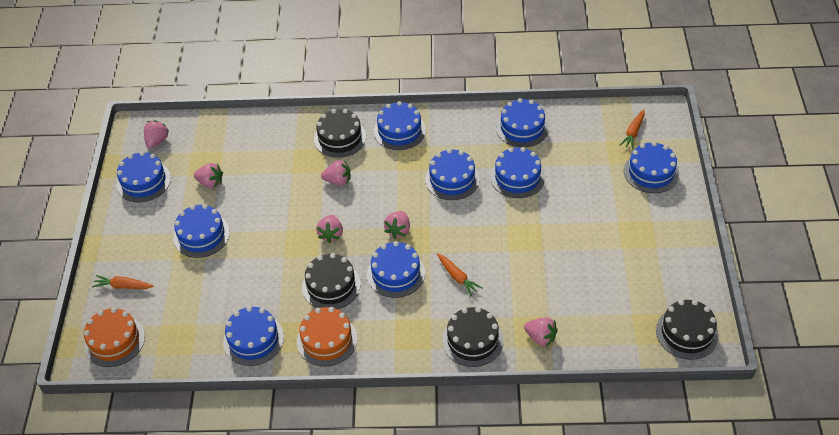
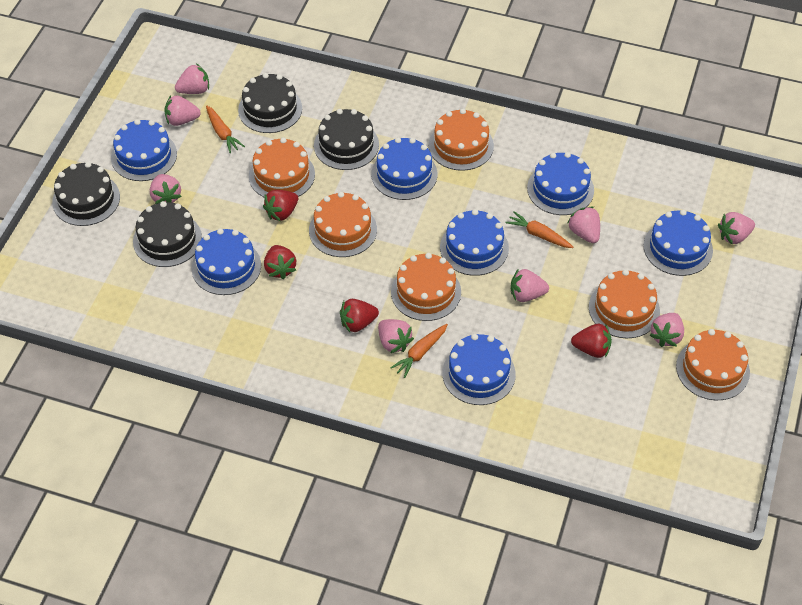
blue cake: 9 -> 7
orange cake: 2 -> 6
pink strawberry: 6 -> 8
red strawberry: 0 -> 4

